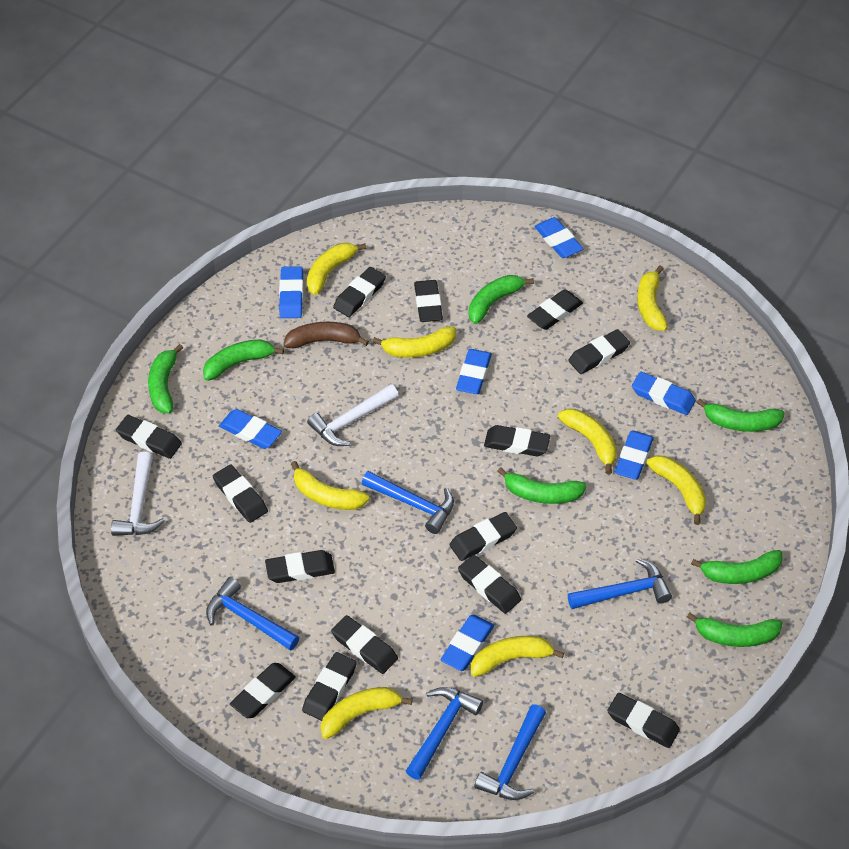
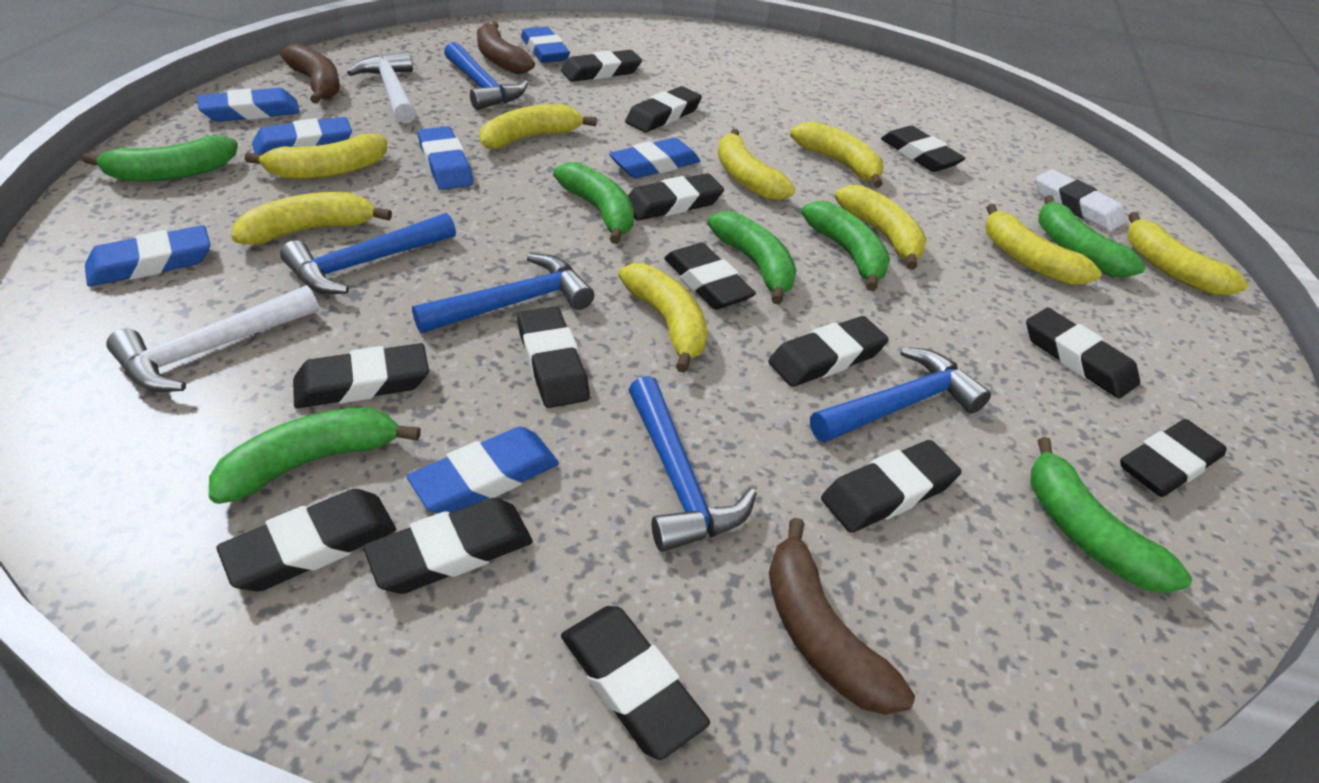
brown banana: 1 -> 3
white eraser: 0 -> 1
yellow banana: 8 -> 9

